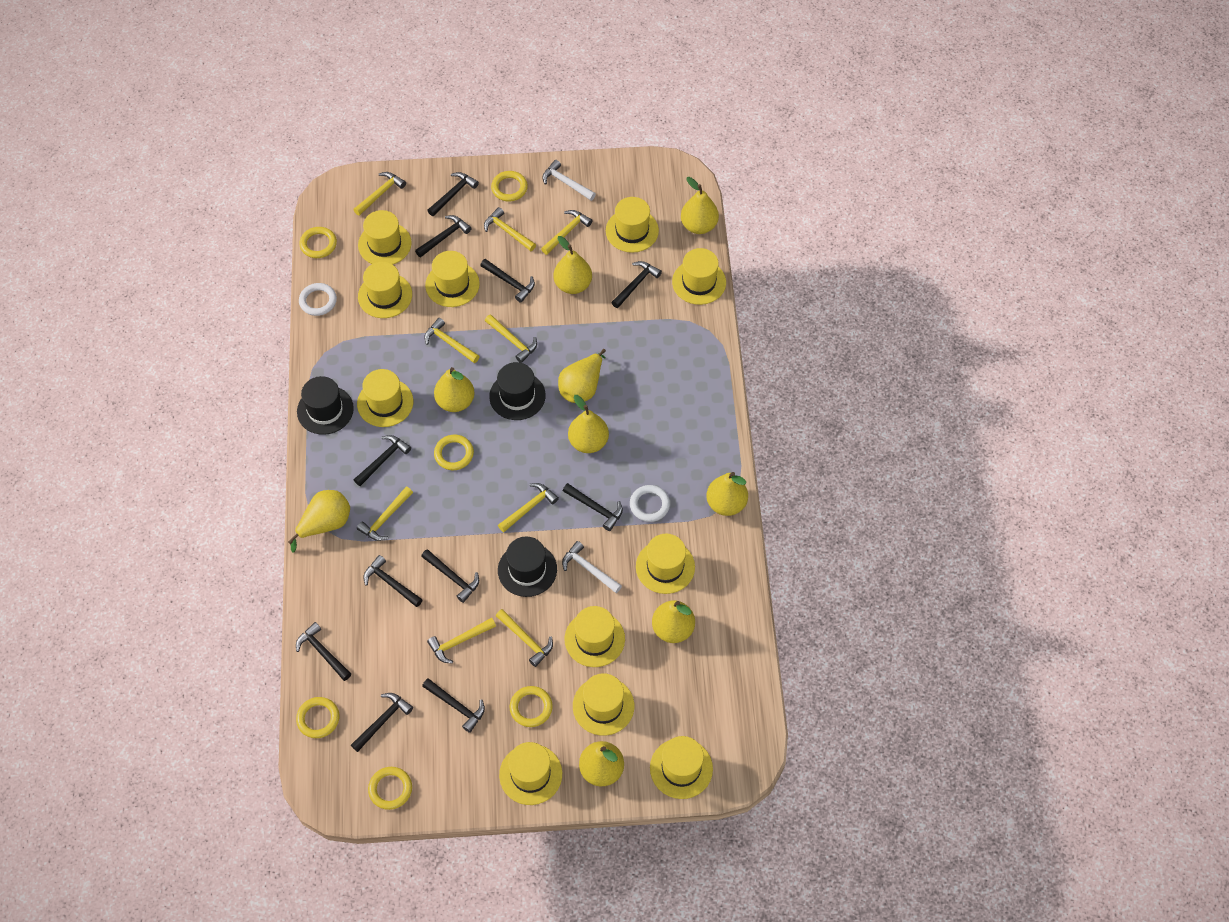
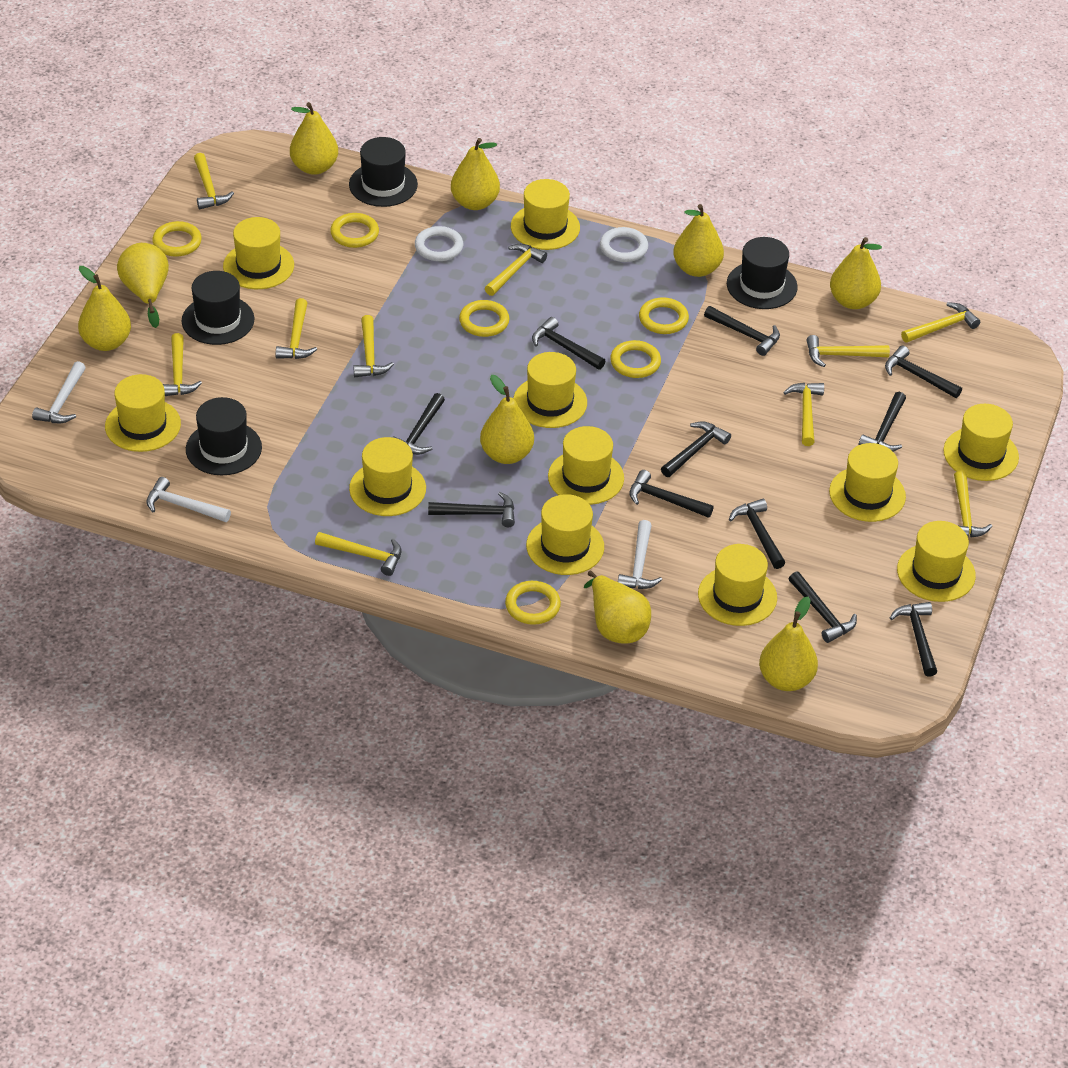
black hat: 3 -> 4
white hammer: 2 -> 3
yellow hammer: 9 -> 10

